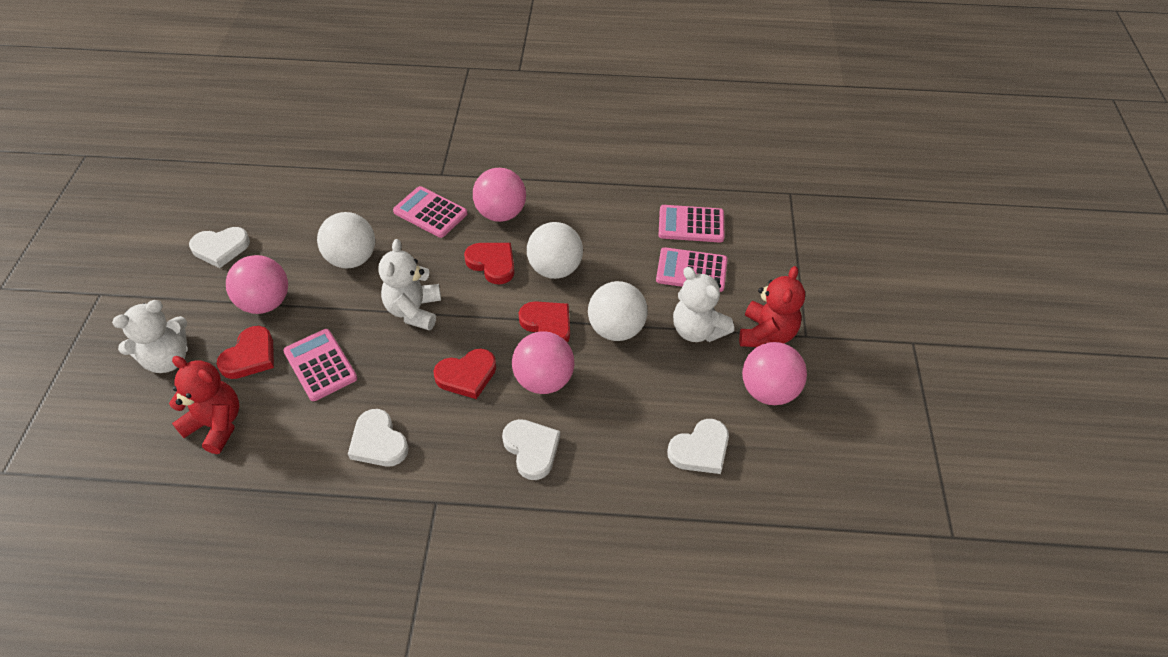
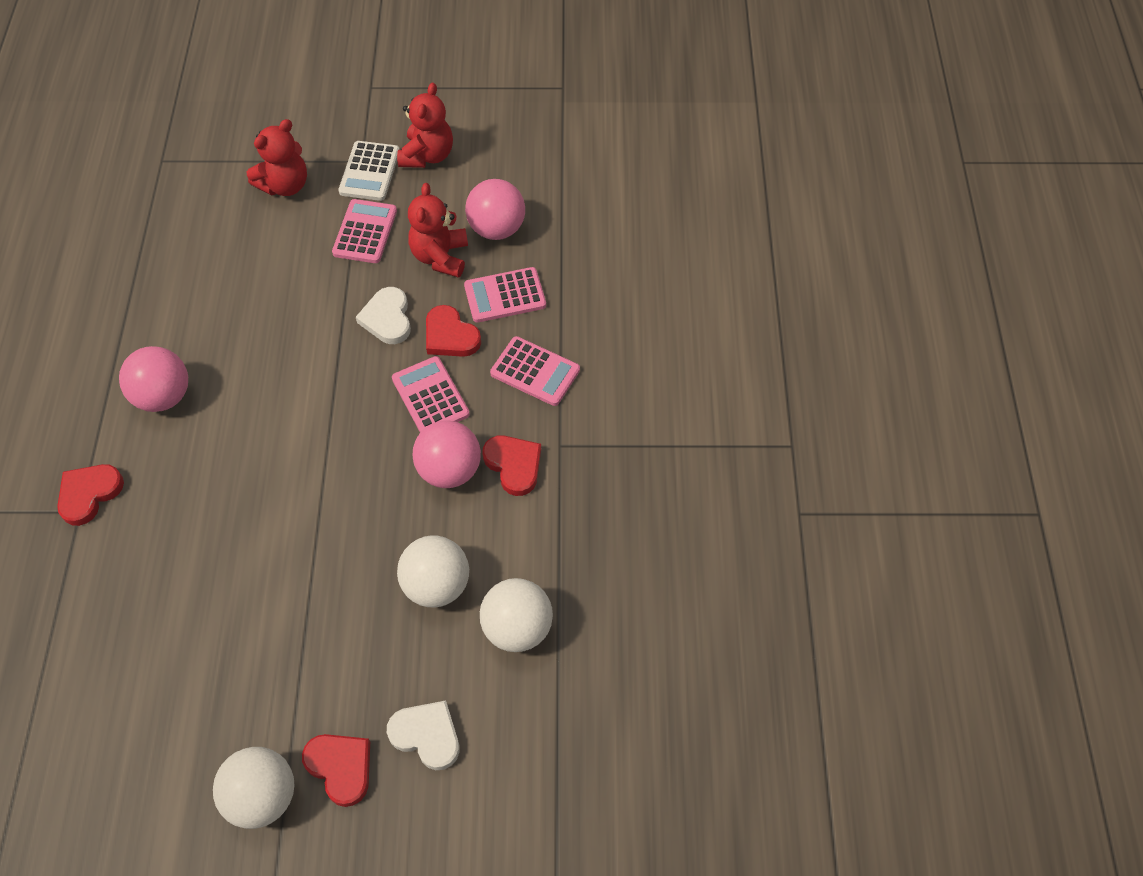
pink ball: 4 -> 3
red teddy bear: 2 -> 3
white calculator: 0 -> 1
white heart: 4 -> 2
white teddy bear: 3 -> 0

